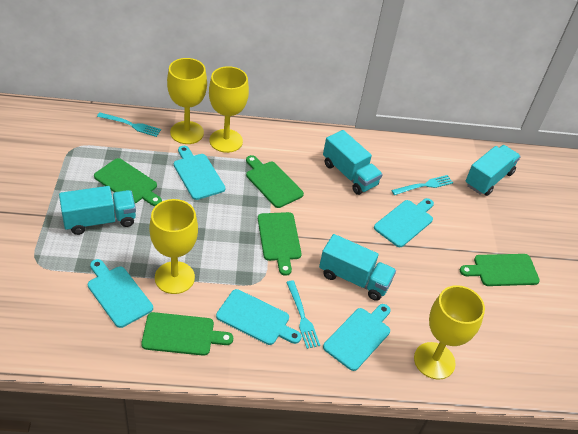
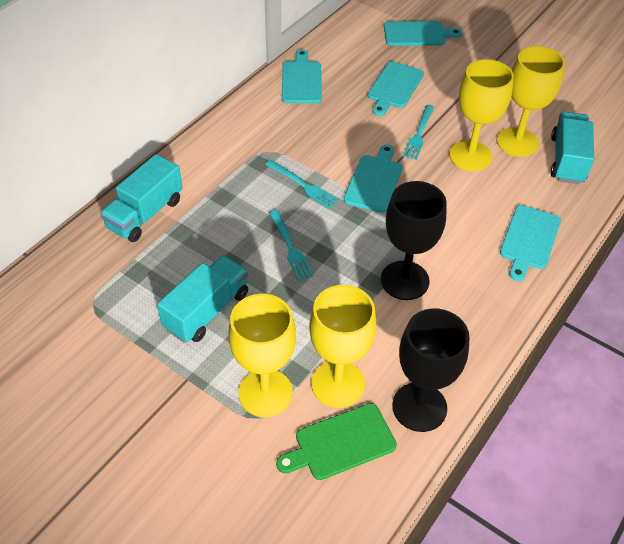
black goblet: 0 -> 2
green cutting board: 5 -> 1
turquoise truck: 4 -> 3

